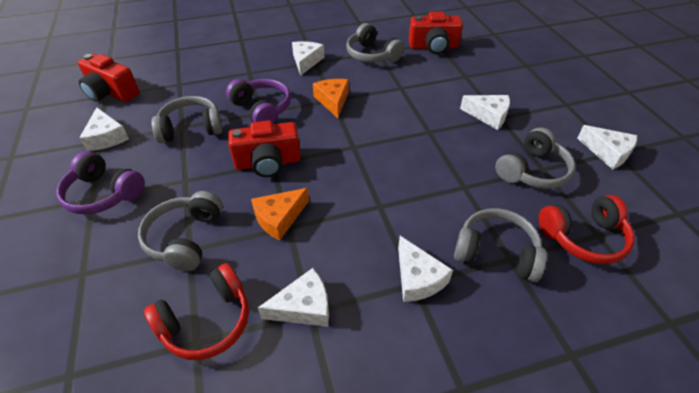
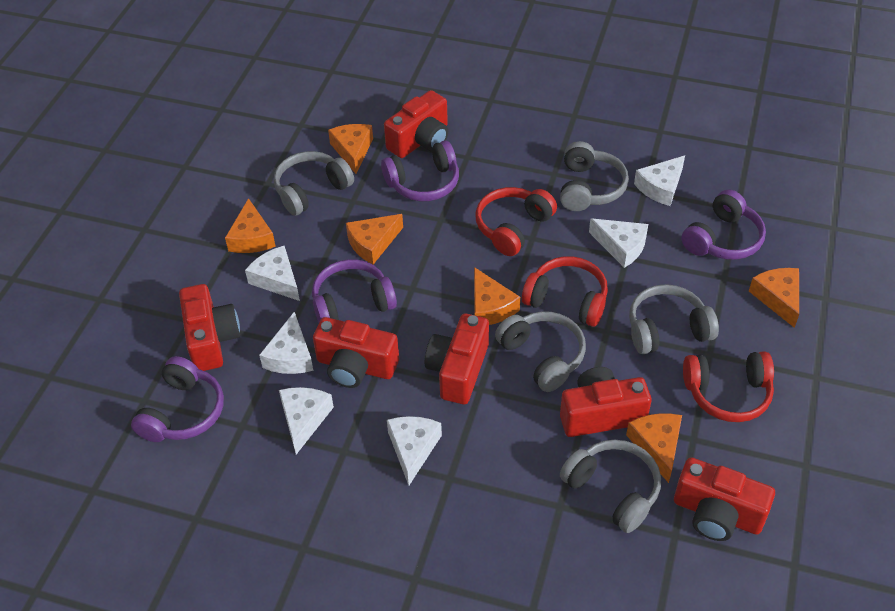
orange cheese: 2 -> 6
purple headphones: 2 -> 4
red camera: 3 -> 6
red headphones: 2 -> 3

